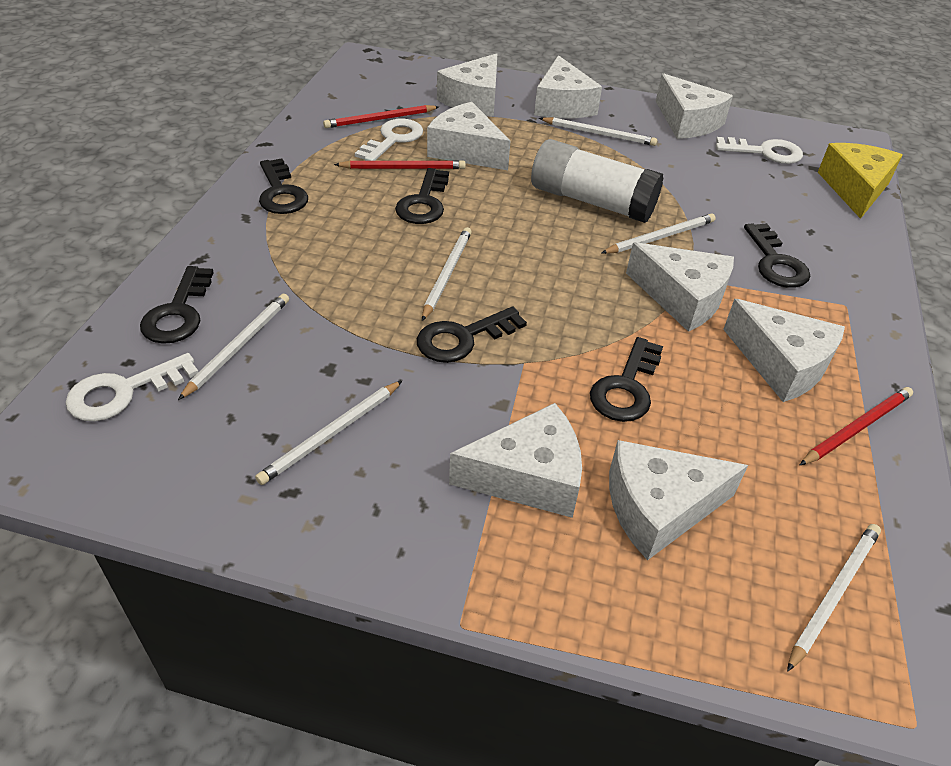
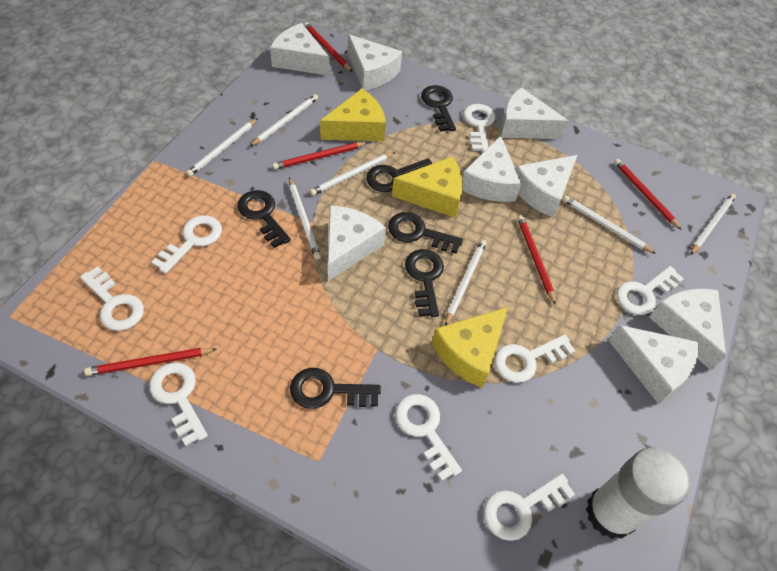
red pencil: 3 -> 5
white key: 3 -> 8
white pencil: 6 -> 7
yellow cheese: 1 -> 3

